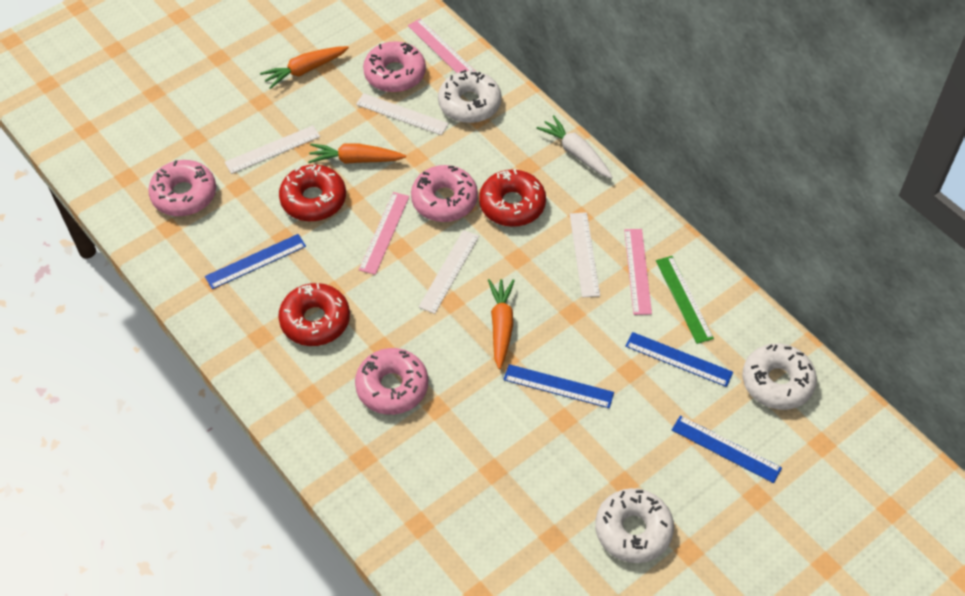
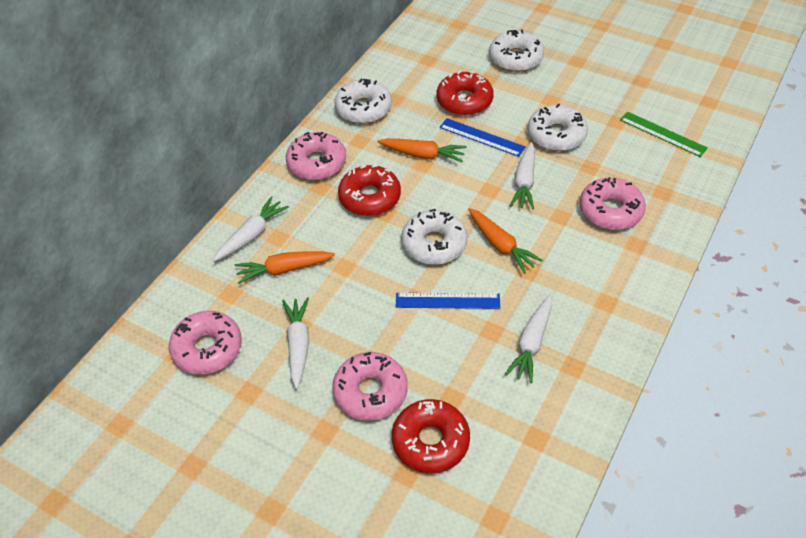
blue ruler: 4 -> 2
pink ruler: 3 -> 0
white carrot: 1 -> 4
white donut: 3 -> 4
white ruler: 4 -> 0

